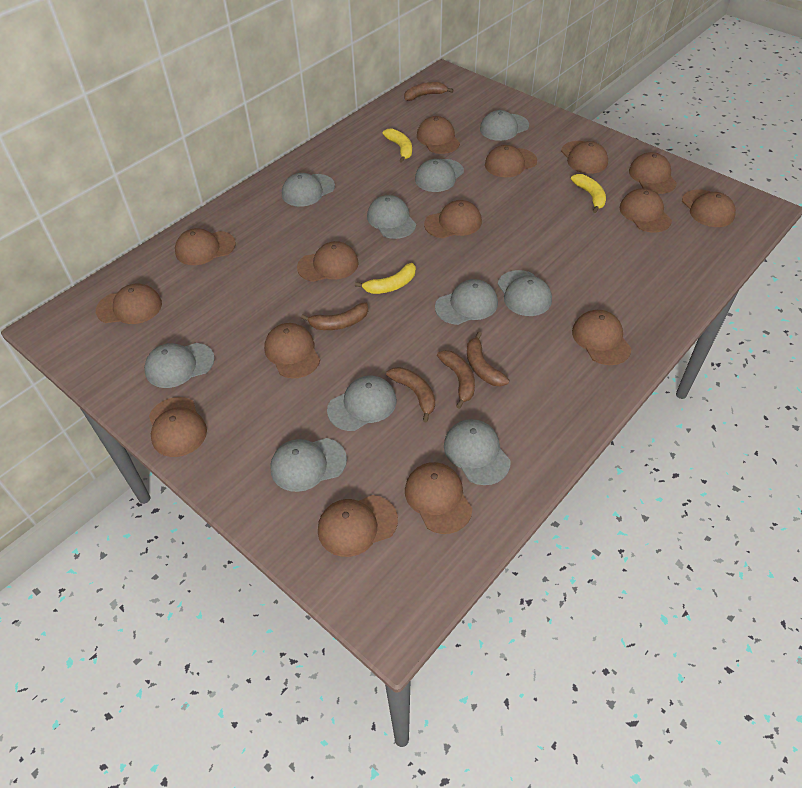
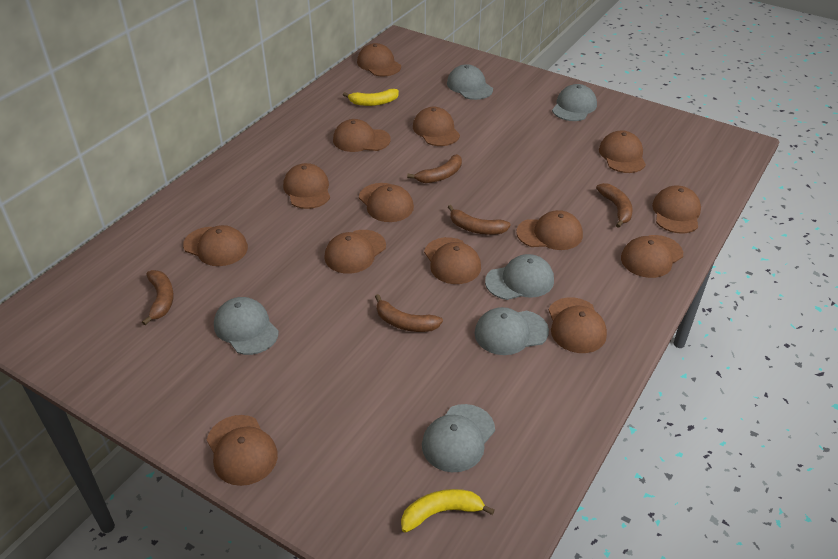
brown cap: 15 -> 14
grey cap: 10 -> 6
yellow banana: 3 -> 2

